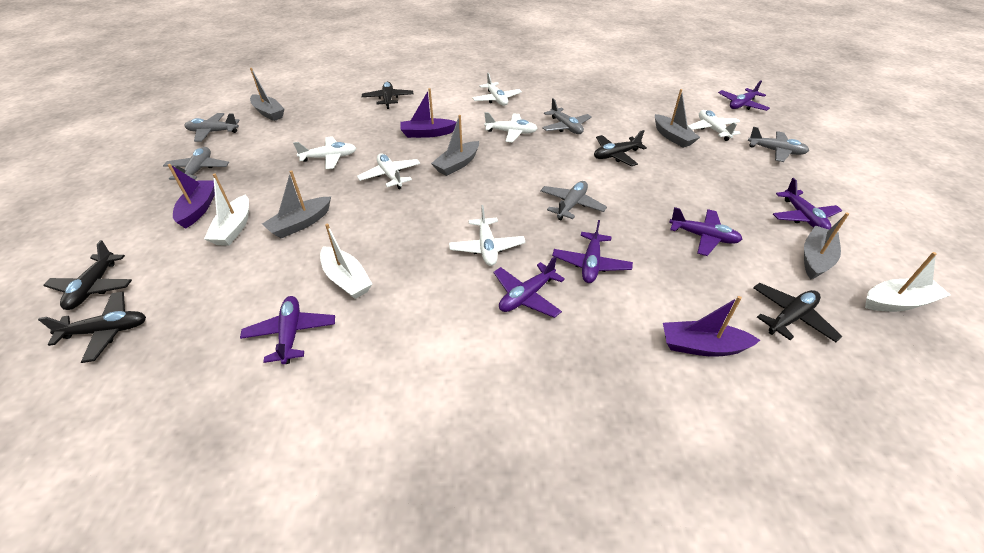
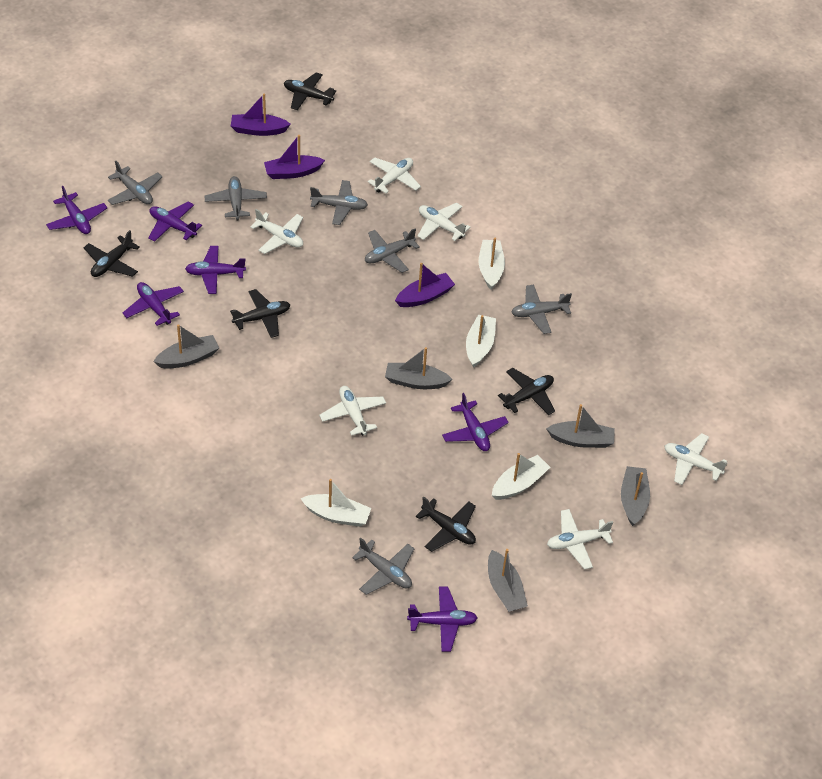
grey plane: 5 -> 6
white boat: 3 -> 4

